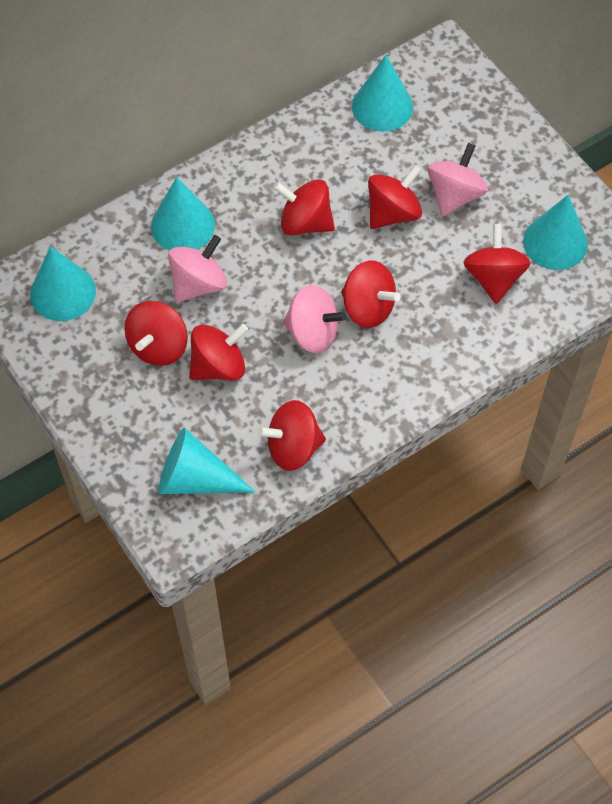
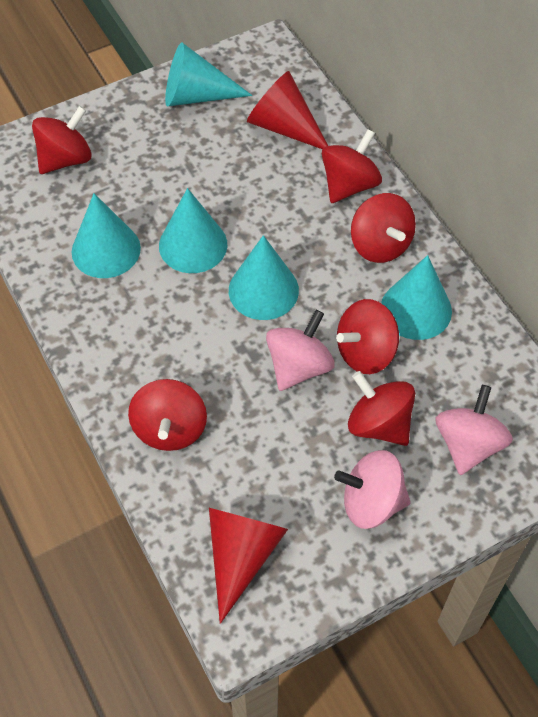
red cone: 0 -> 2
red spinning top: 7 -> 6

